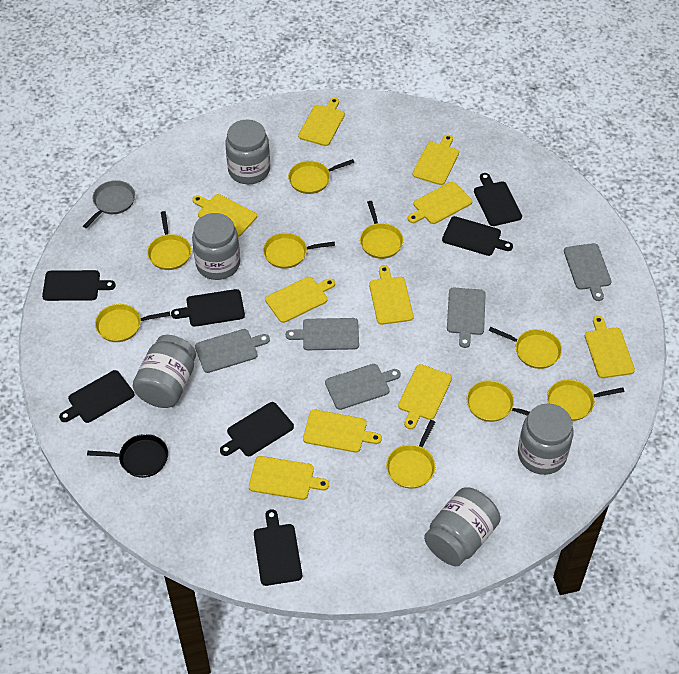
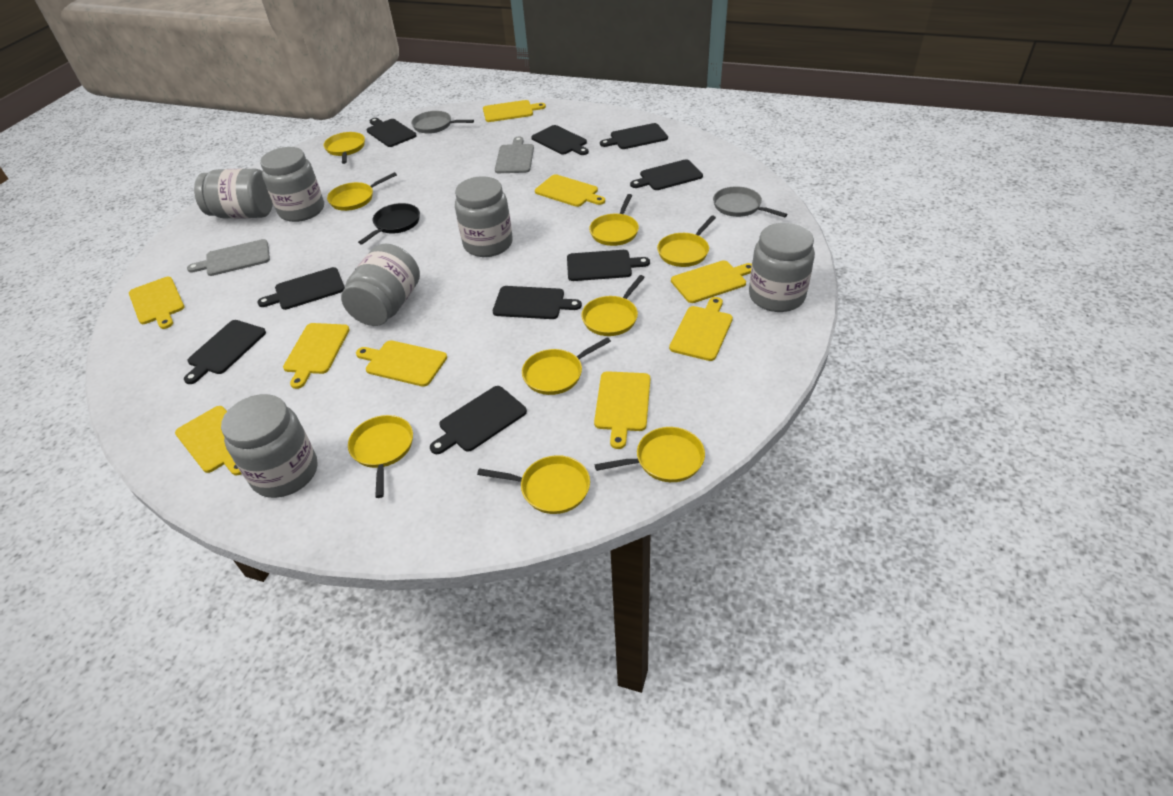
black cutting board: 7 -> 9
grey cutting board: 5 -> 2
grey jar: 5 -> 6
grey pan: 1 -> 2
yellow cutting board: 10 -> 9

